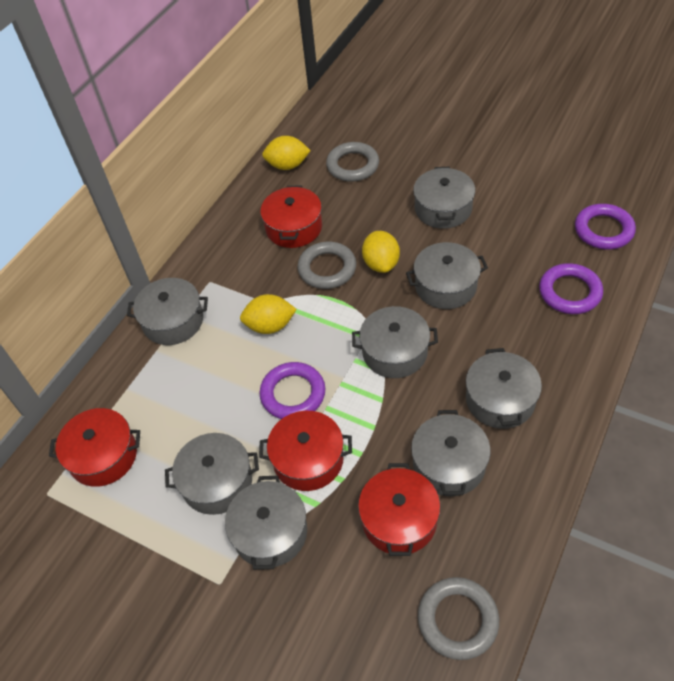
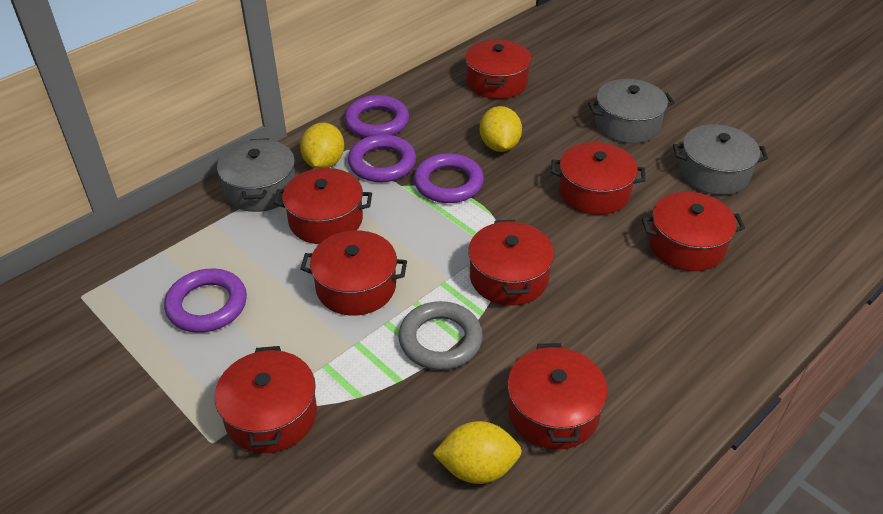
grey pot: 8 -> 3
grey ring: 3 -> 1
purple ring: 3 -> 4
red pot: 4 -> 8

